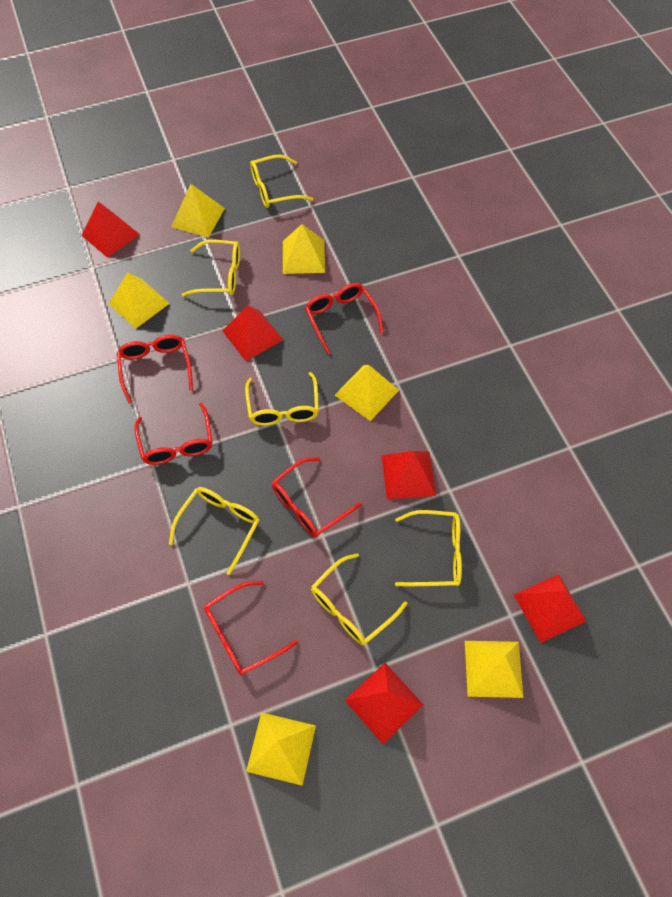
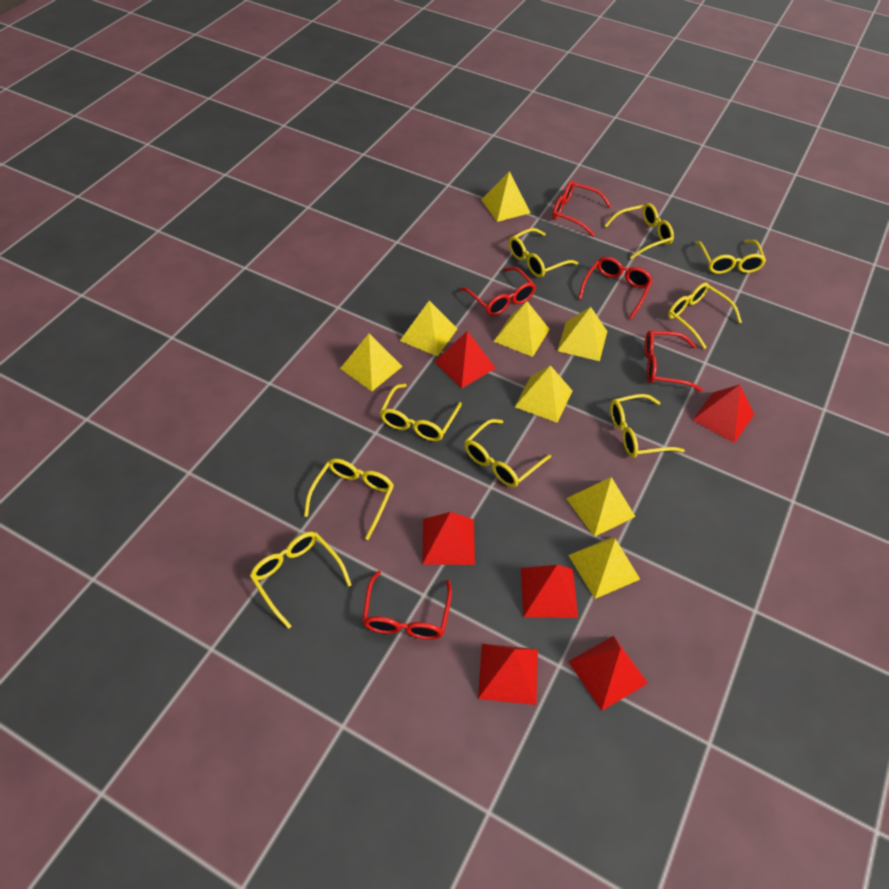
red pyramid: 5 -> 6
yellow glasses: 6 -> 9
yellow pyramid: 6 -> 8

